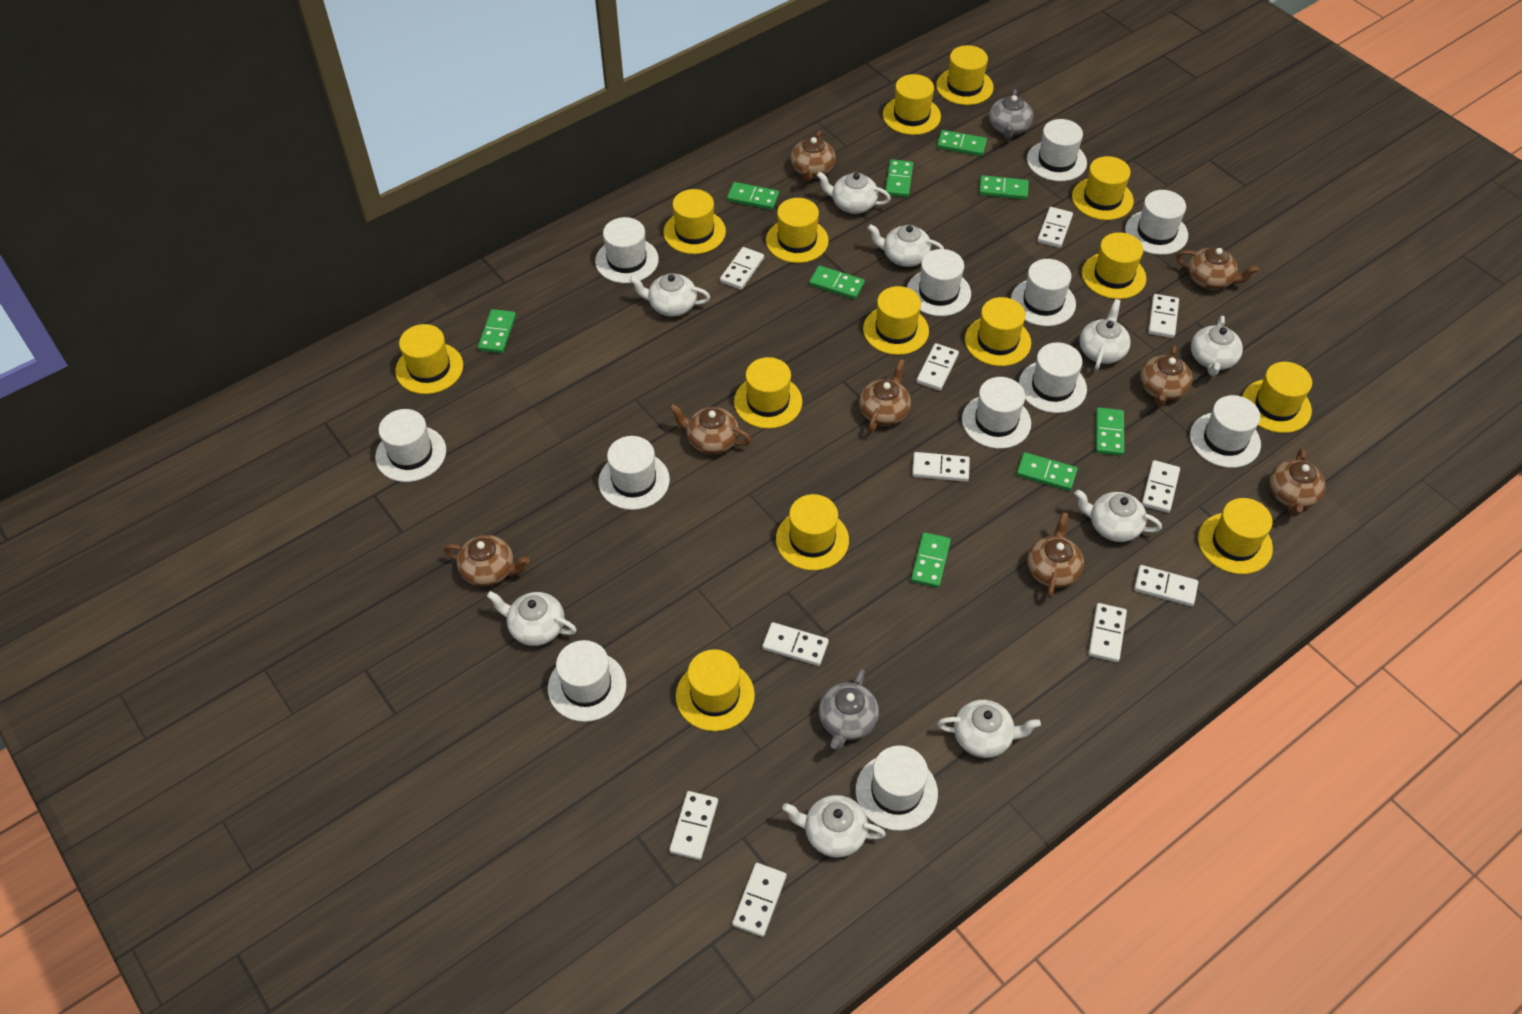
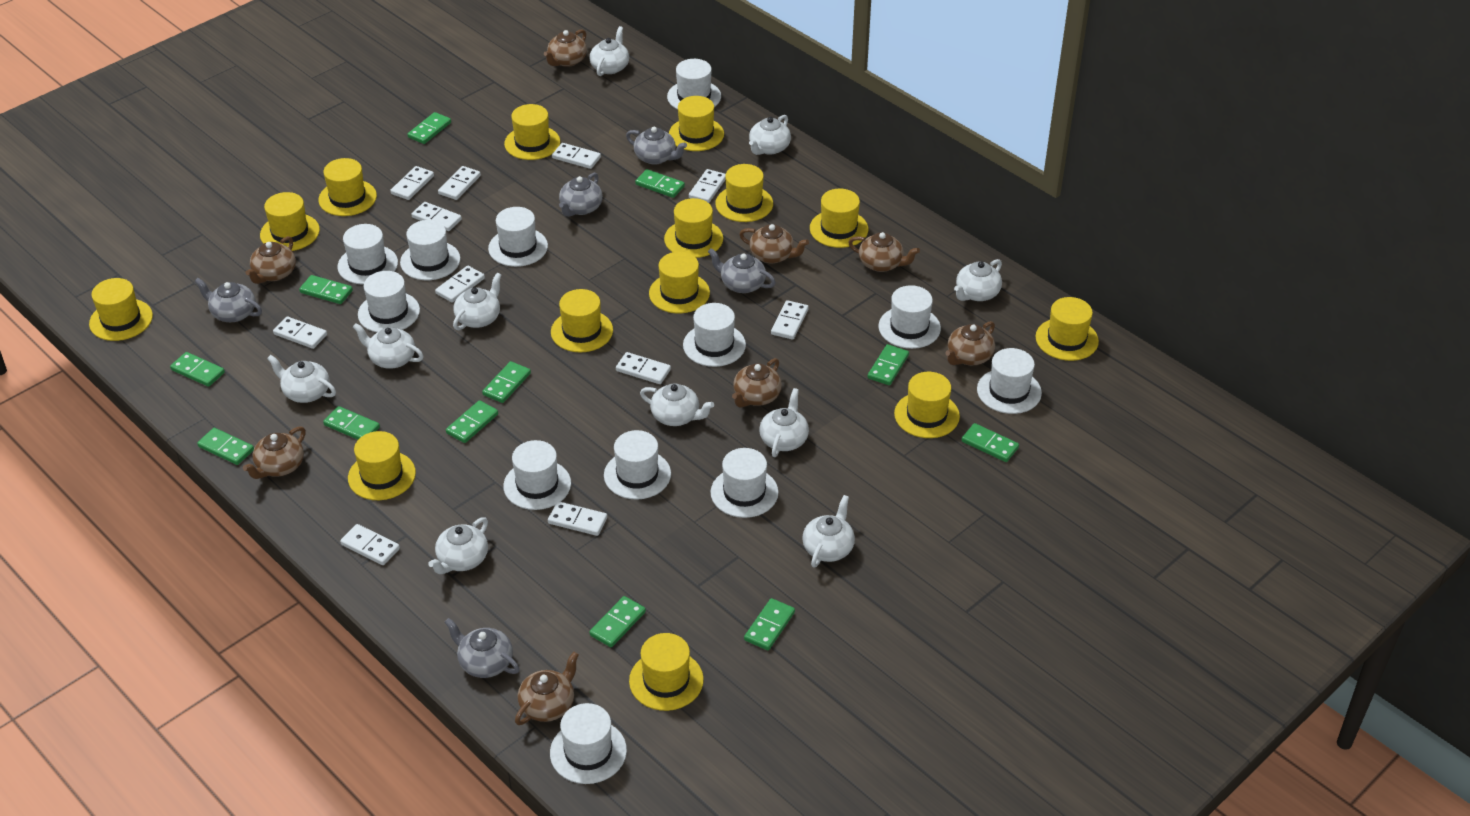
green domino: 9 -> 12
grey teapot: 2 -> 5
white teapot: 9 -> 10

